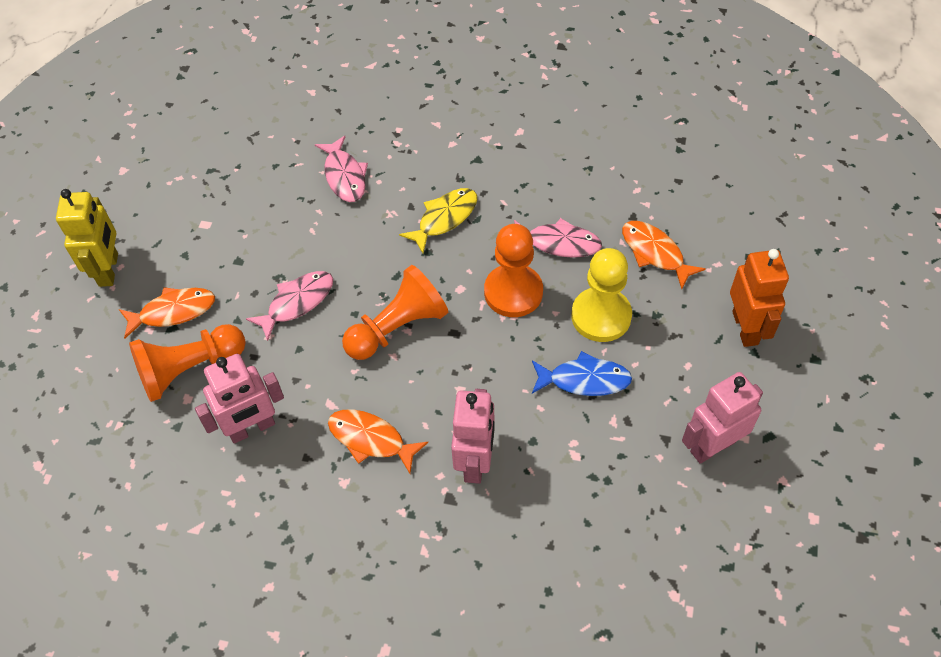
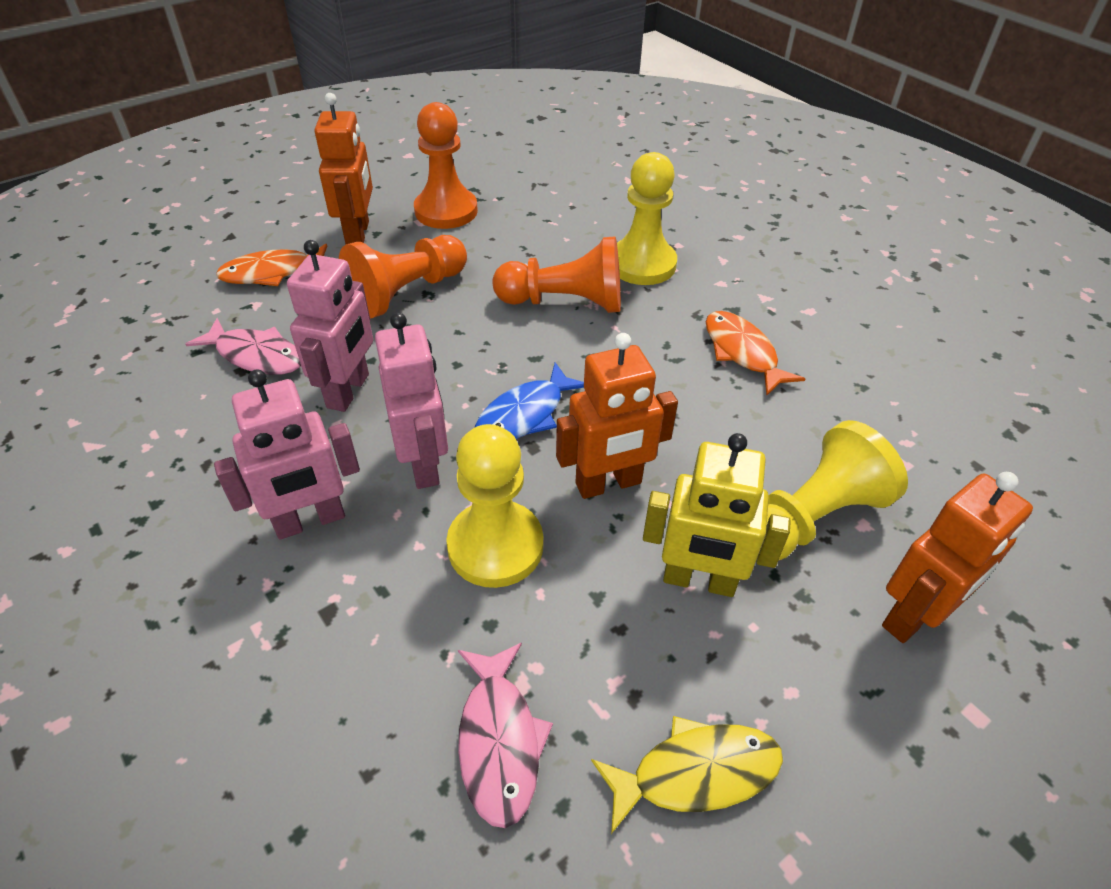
orange fish: 3 -> 2
orange robot: 1 -> 3
pink fish: 3 -> 2
yellow pawn: 1 -> 3

